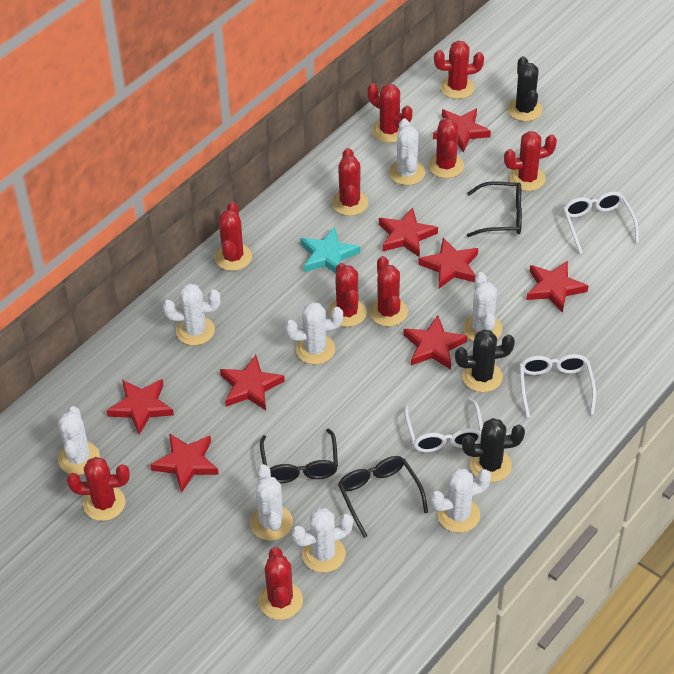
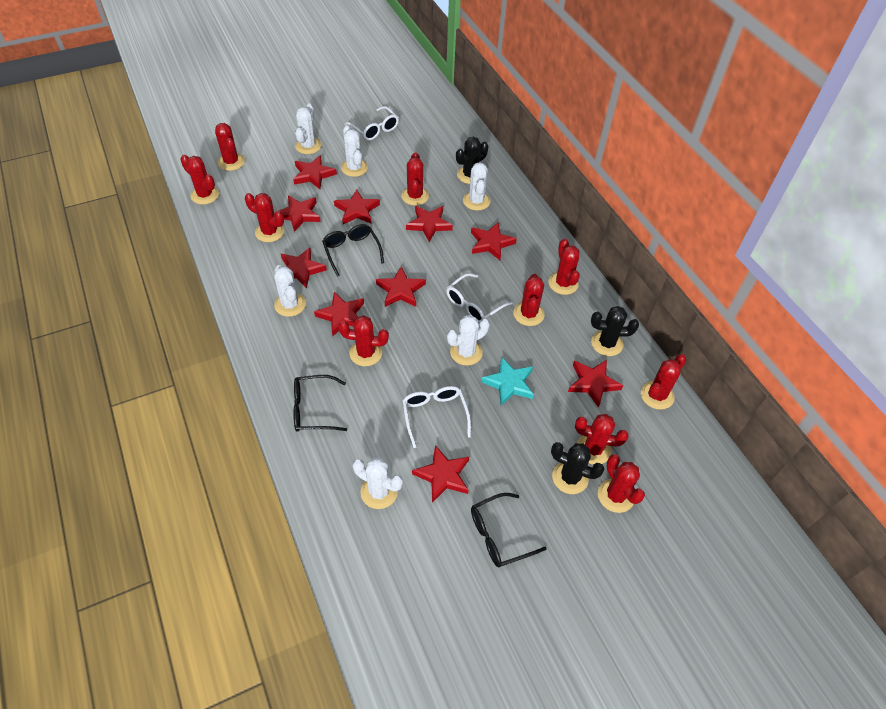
red star: 8 -> 10
white cactus: 8 -> 6

